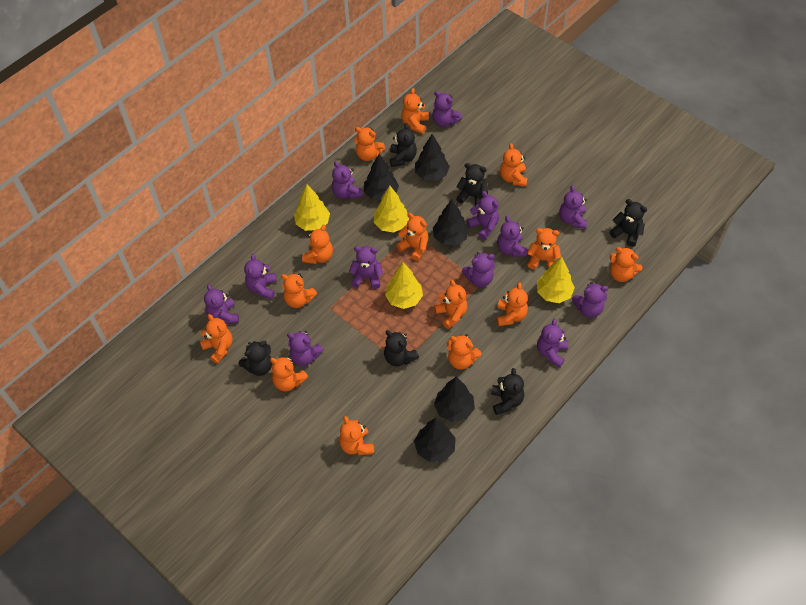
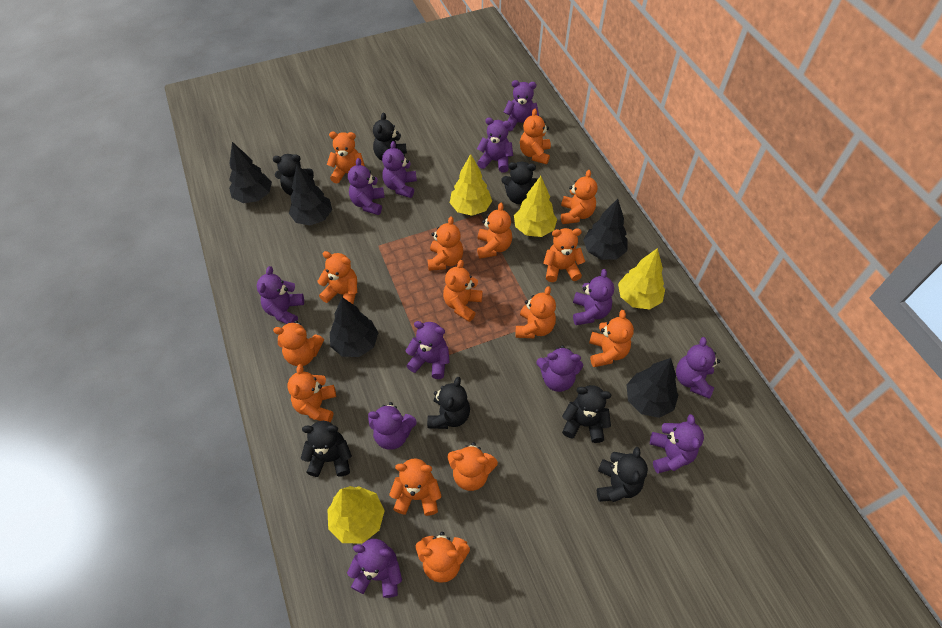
black teddy bear: 6 -> 7
orange teddy bear: 14 -> 15

